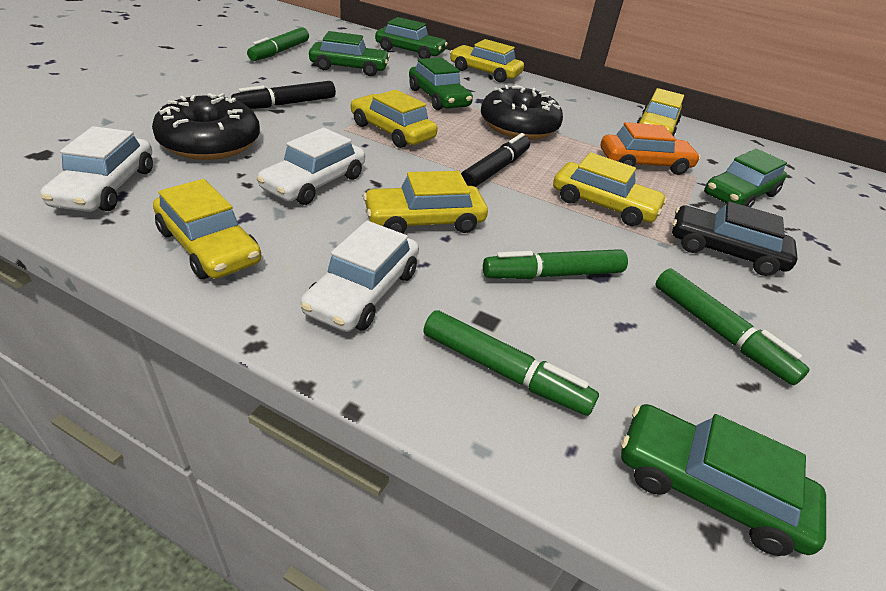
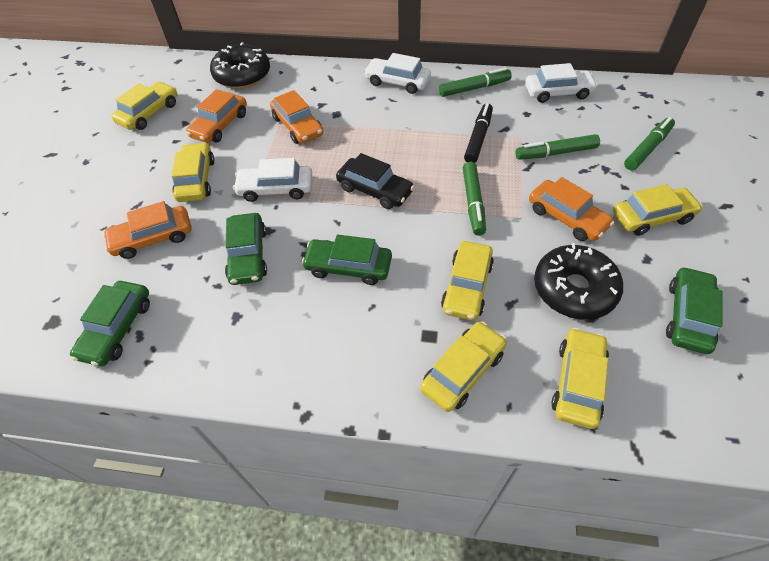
black marker: 2 -> 1
green car: 5 -> 4
orange car: 1 -> 4

